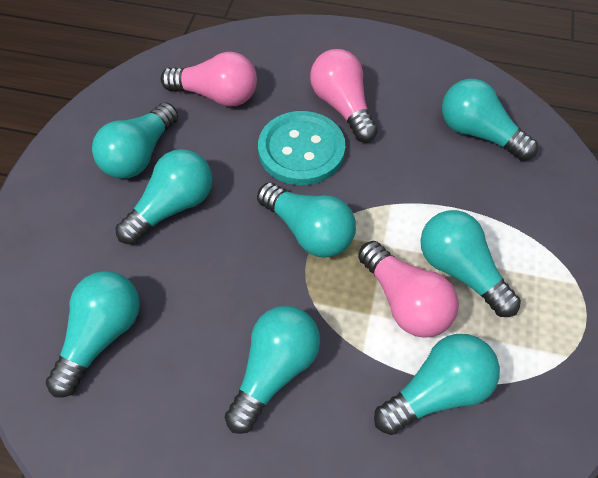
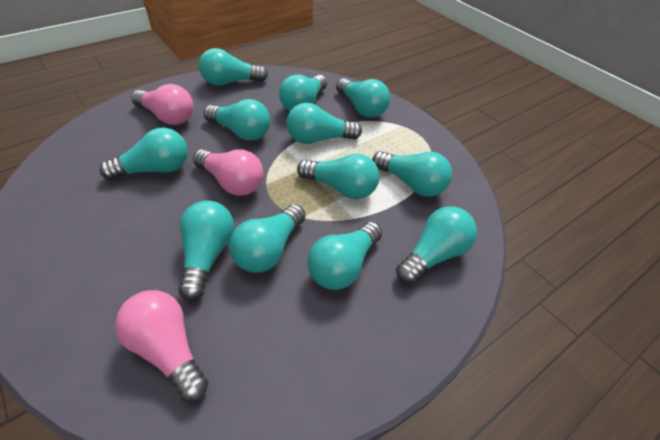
turquoise button: 1 -> 0
turquoise light bulb: 8 -> 12

